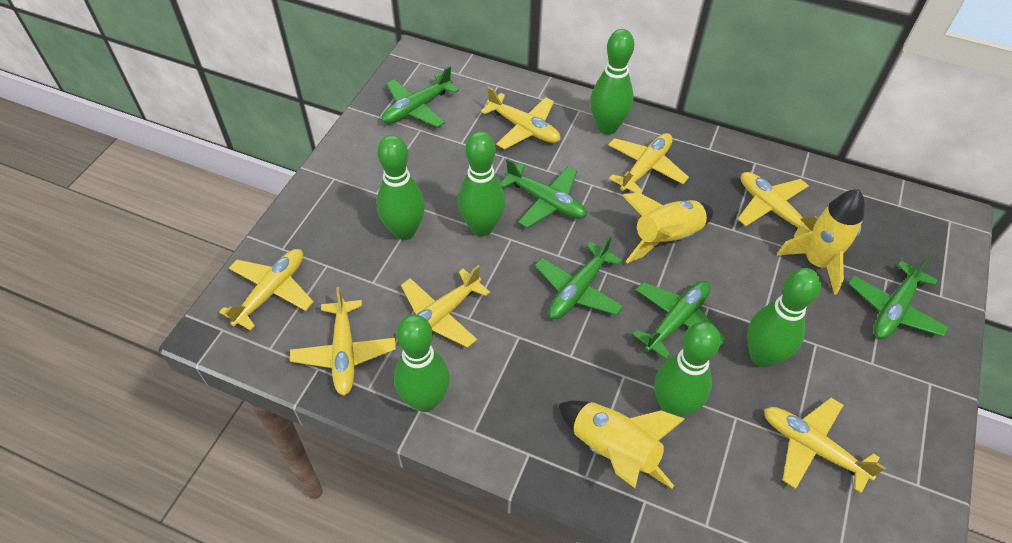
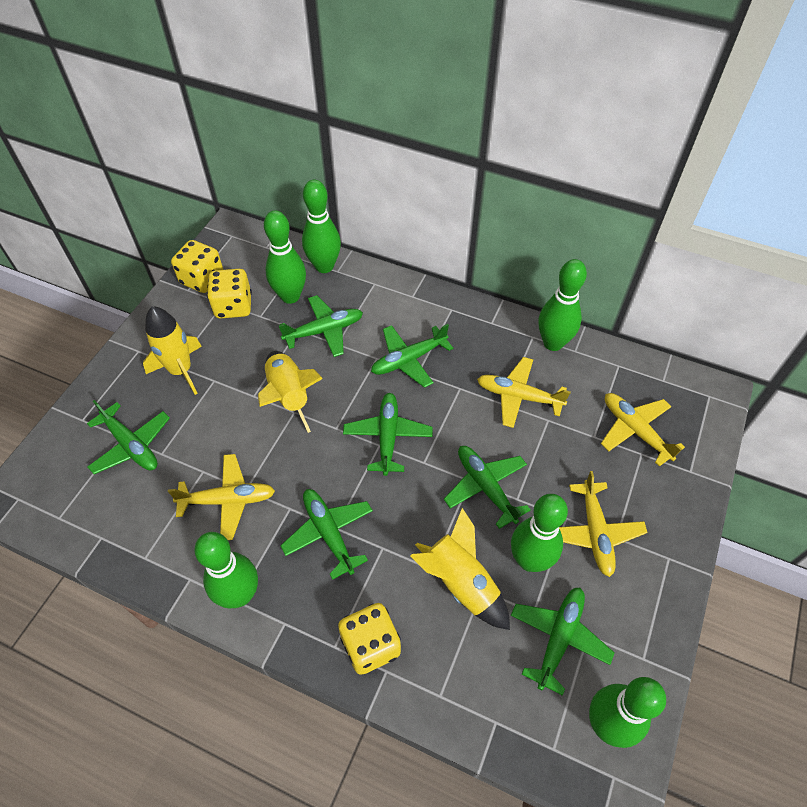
green plane: 5 -> 7
yellow dice: 0 -> 3
yellow plane: 7 -> 4

